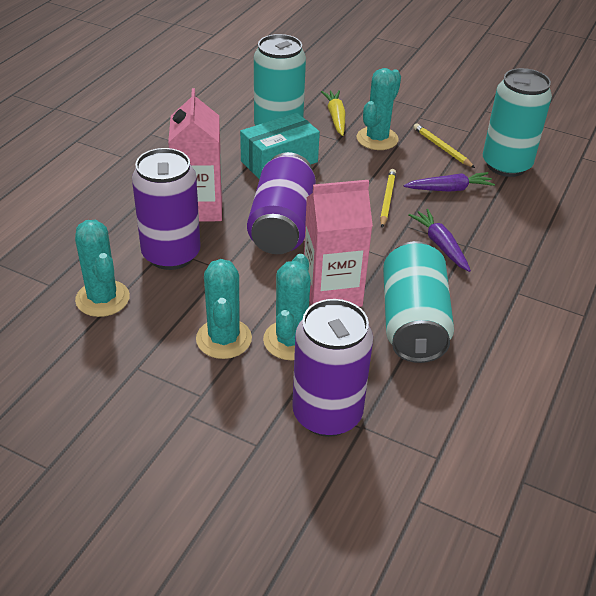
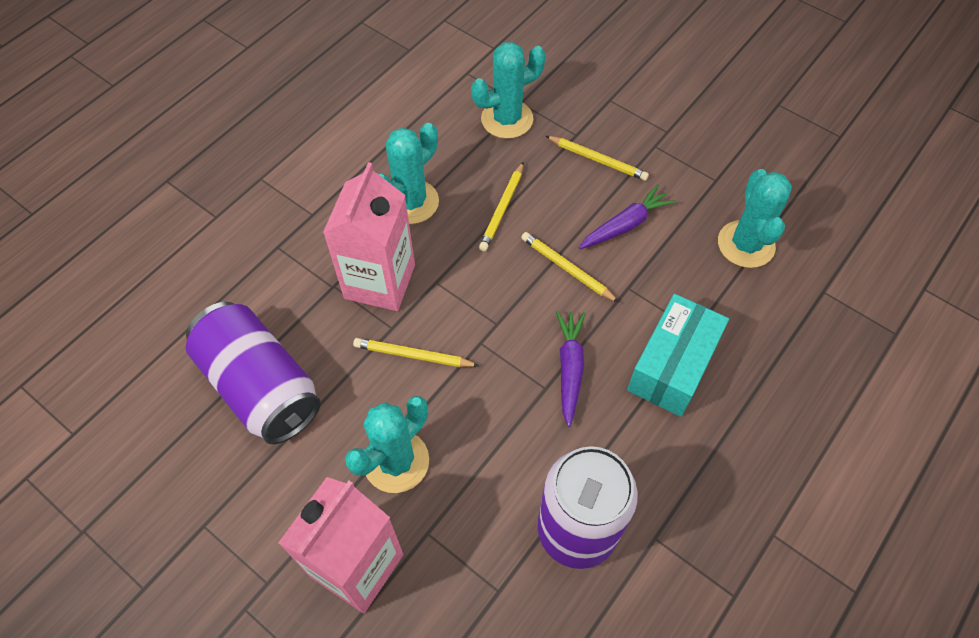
purple can: 3 -> 2
turquoise can: 3 -> 0
yellow carrot: 1 -> 0
yellow pencil: 2 -> 4

